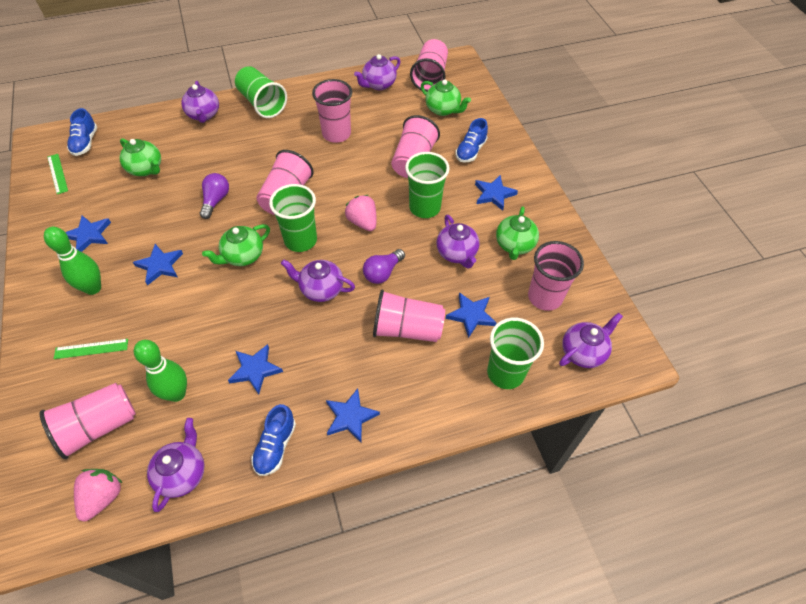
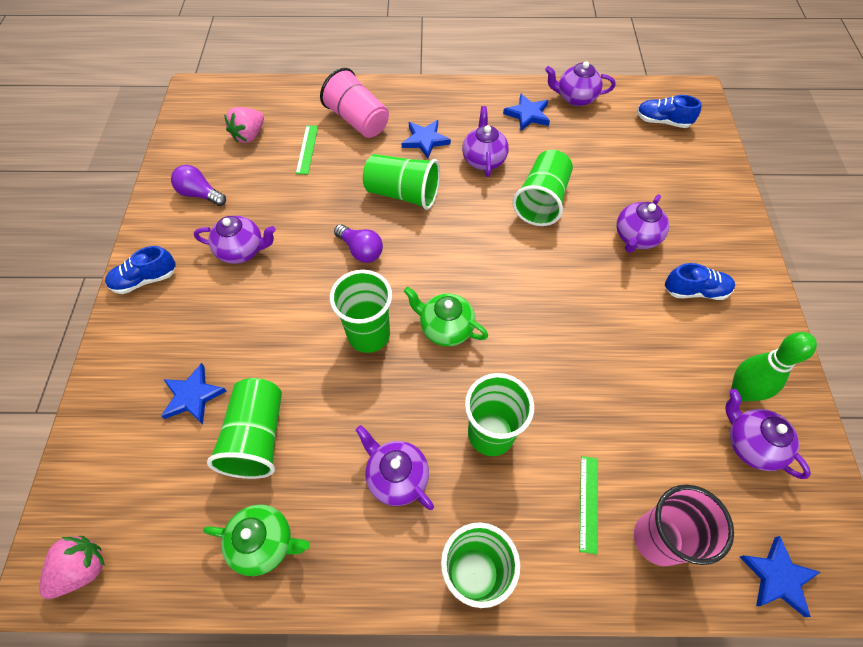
blue star: 6 -> 4
green bowling pin: 2 -> 1
green cup: 4 -> 6
green teapot: 4 -> 2
pink cup: 7 -> 2

